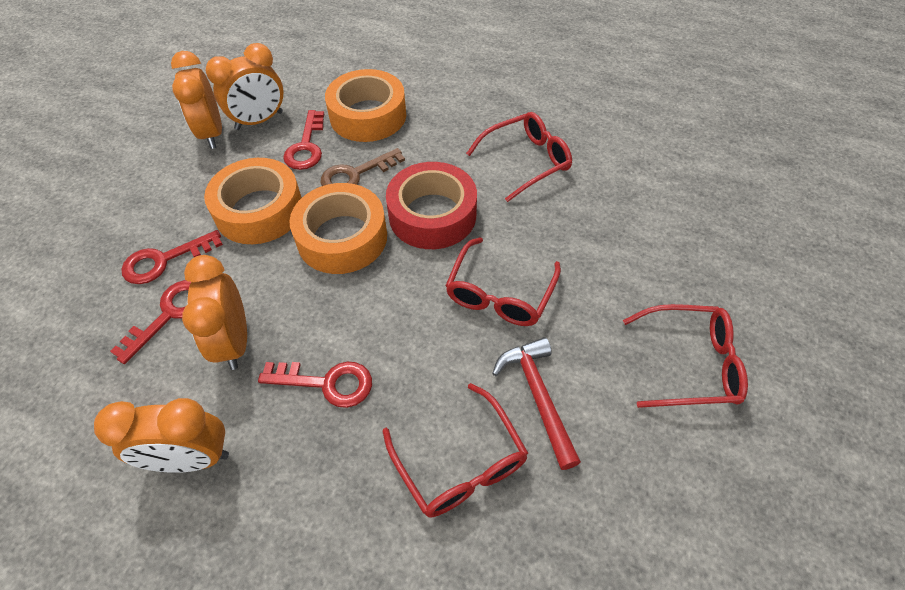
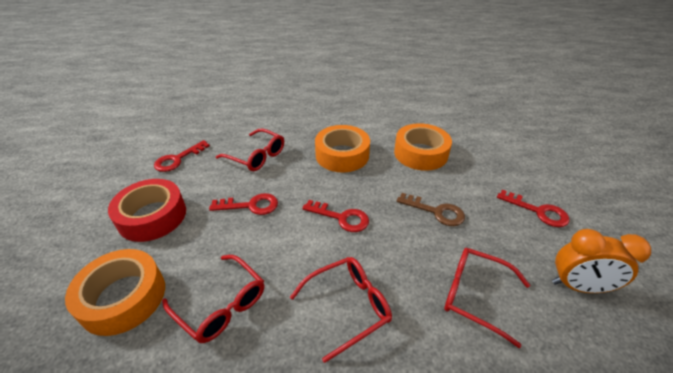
orange clock: 4 -> 1
red hammer: 1 -> 0

